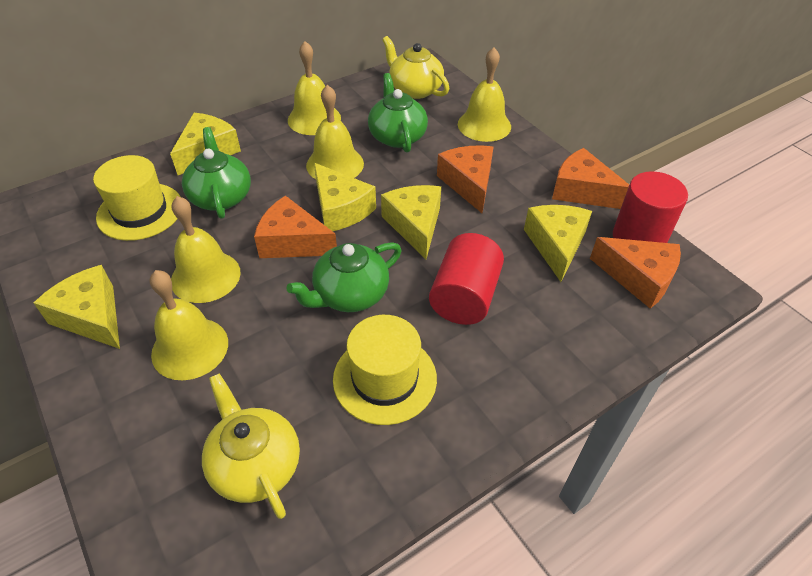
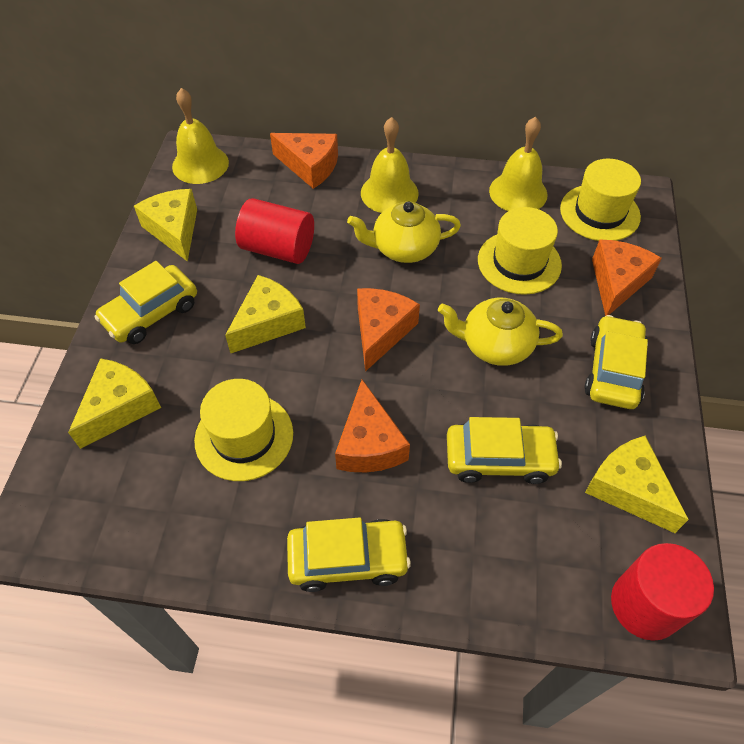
green teapot: 3 -> 0
yellow bell: 5 -> 3
yellow car: 0 -> 4
yellow cheese: 5 -> 4
yellow hat: 2 -> 3

